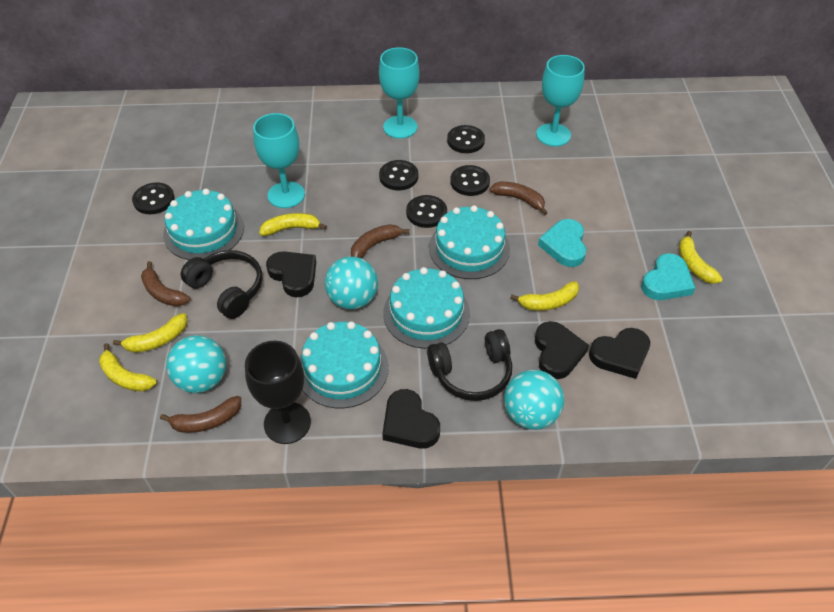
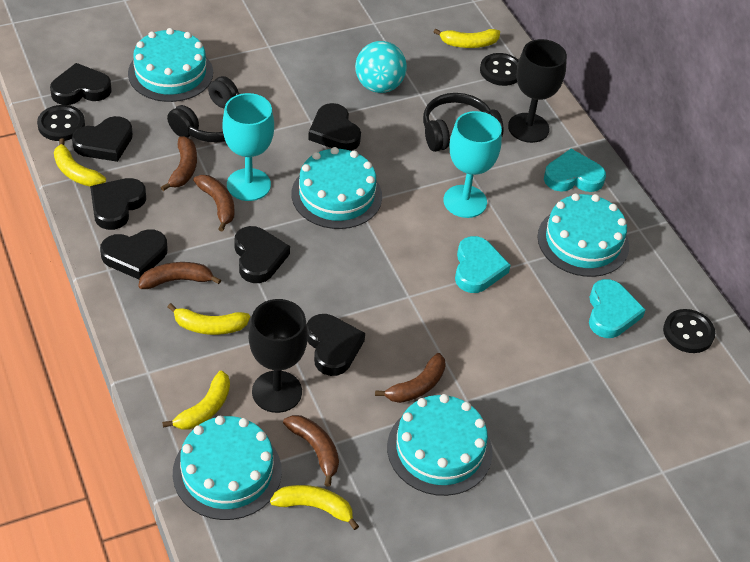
black button: 5 -> 3
black goblet: 1 -> 2
black heart: 4 -> 7
brown banana: 4 -> 5
turquoise ball: 3 -> 1
turquoise cake: 4 -> 5
turquoise goblet: 3 -> 2
turquoise heart: 2 -> 3

